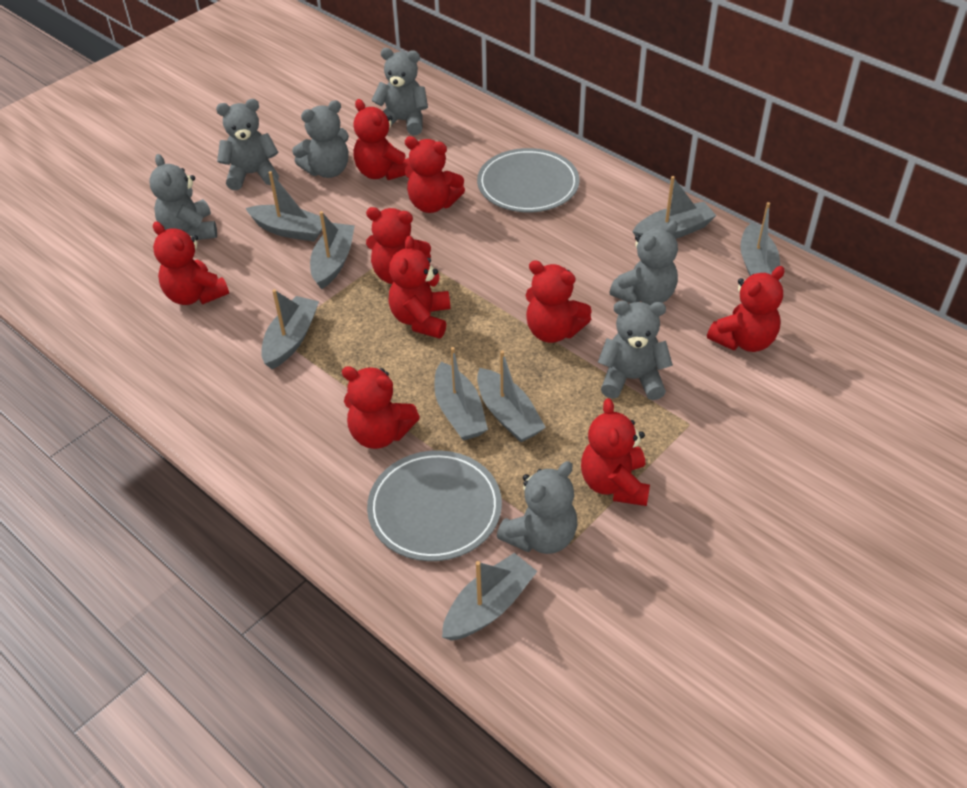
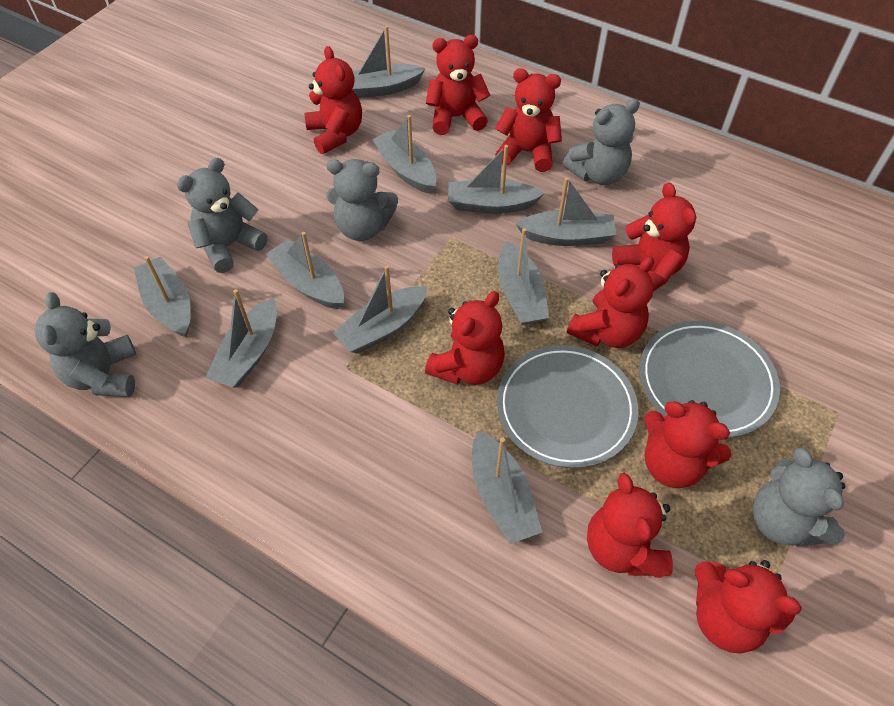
grey boat: 8 -> 10
grey teddy bear: 7 -> 5

